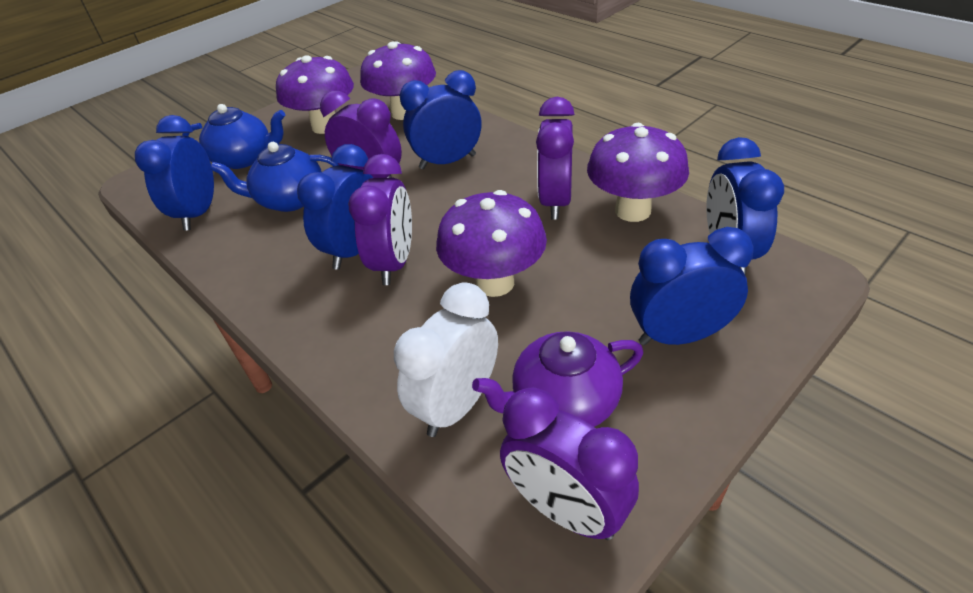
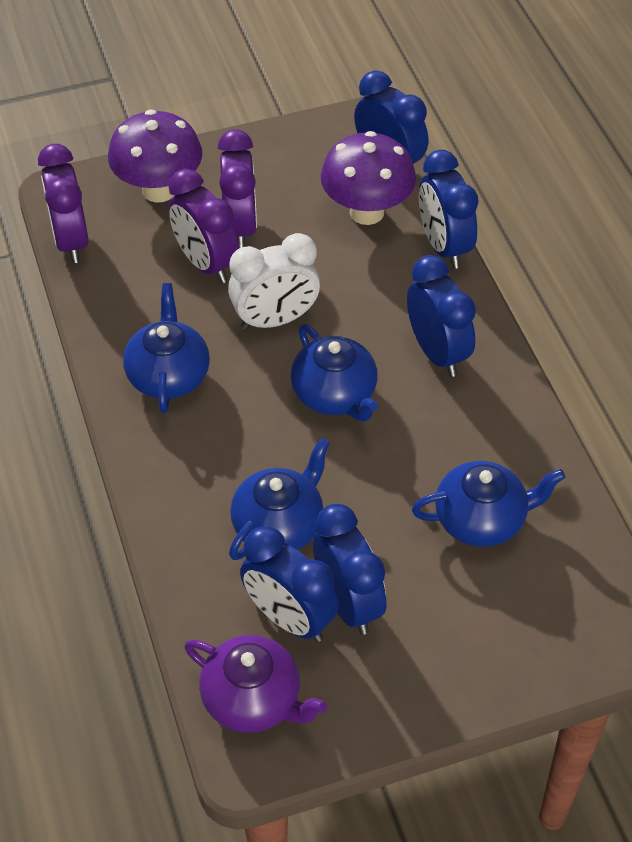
blue teapot: 2 -> 4
purple clock: 4 -> 3
purple mushroom: 4 -> 2

